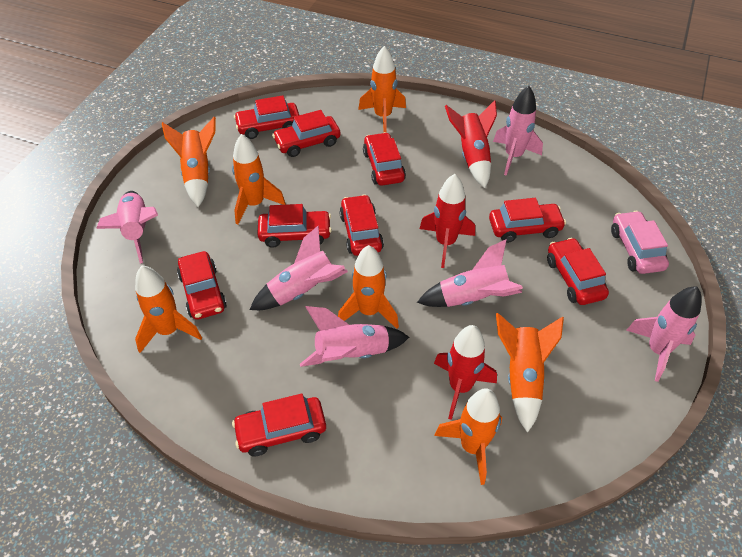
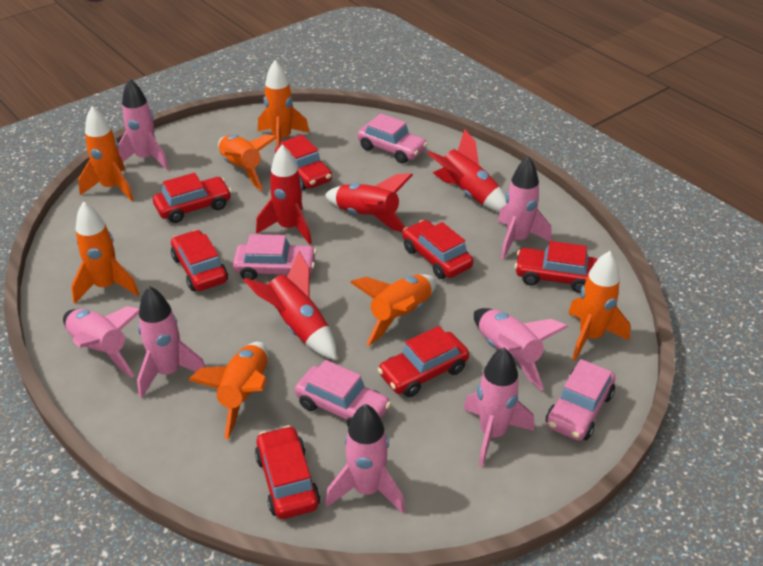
pink car: 1 -> 4
pink rocket: 6 -> 7
red car: 9 -> 7
red rocket: 3 -> 4

